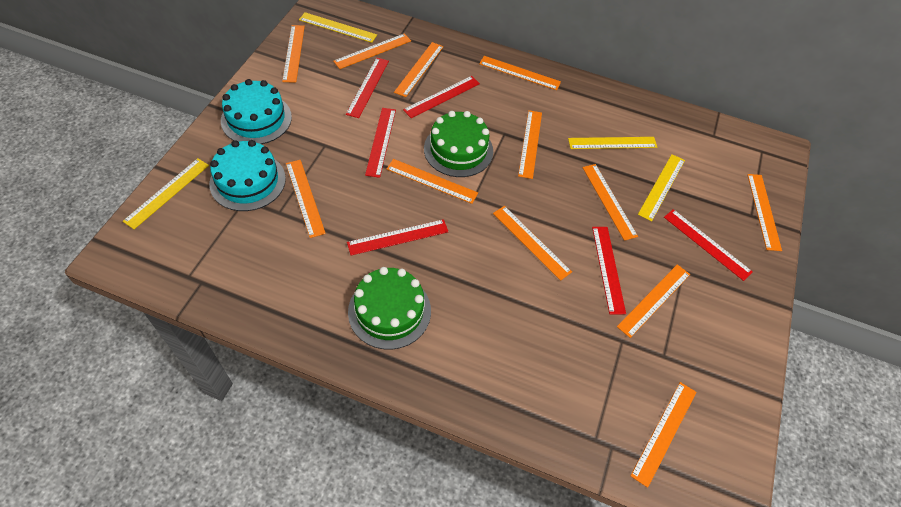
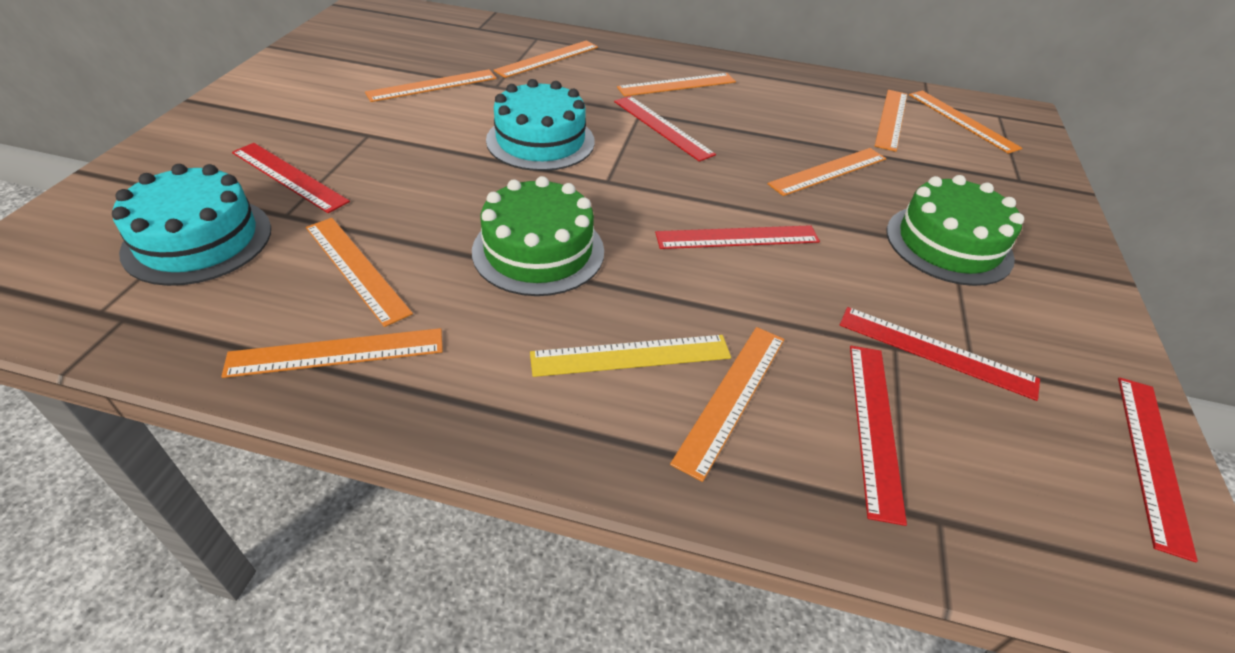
orange ruler: 12 -> 9
yellow ruler: 4 -> 1

